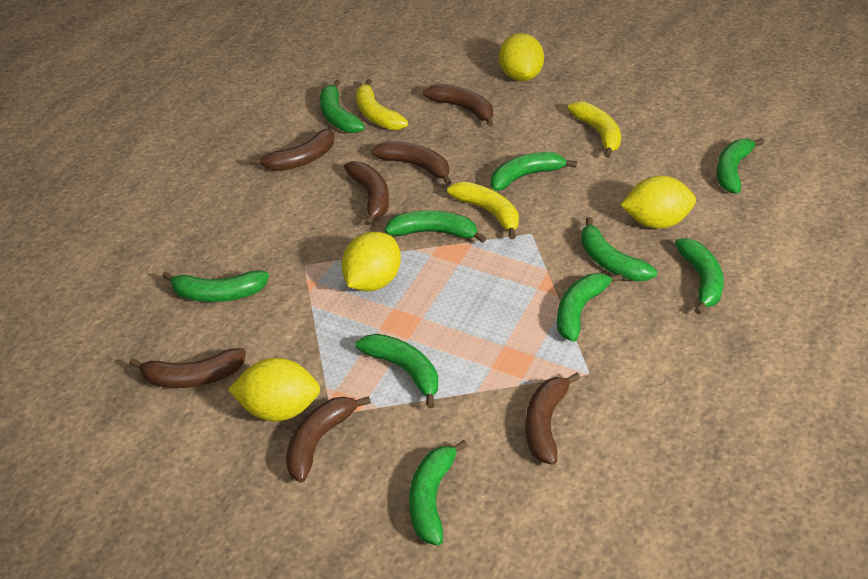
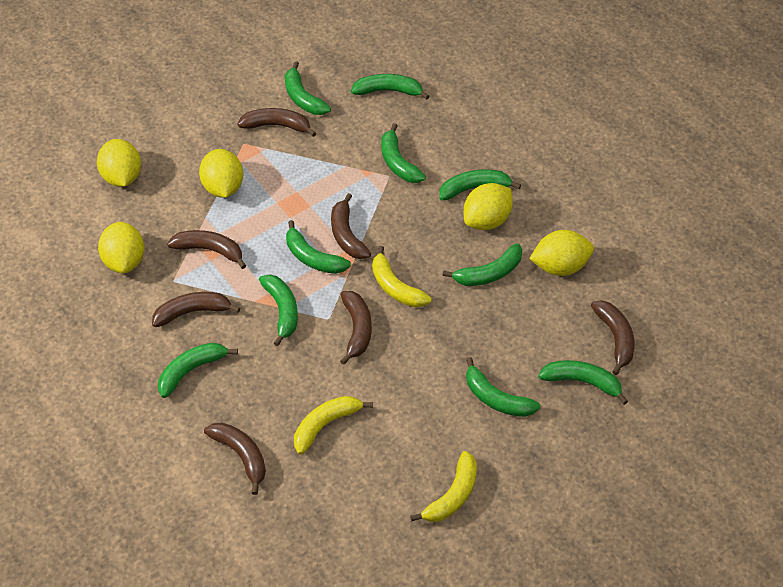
yellow lemon: 4 -> 5

